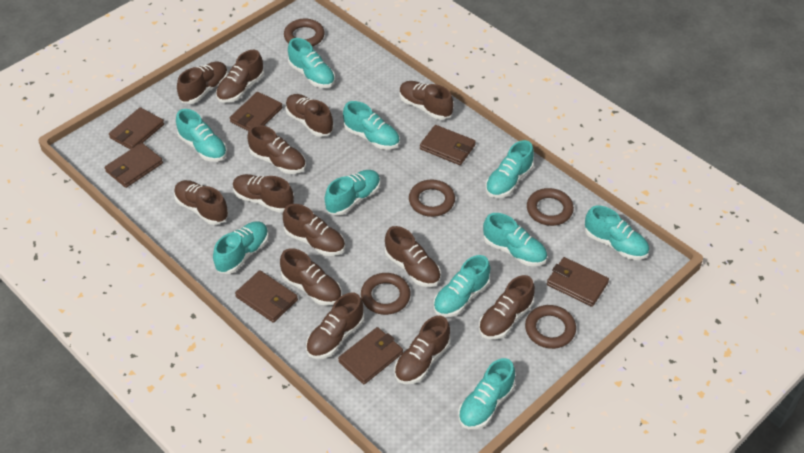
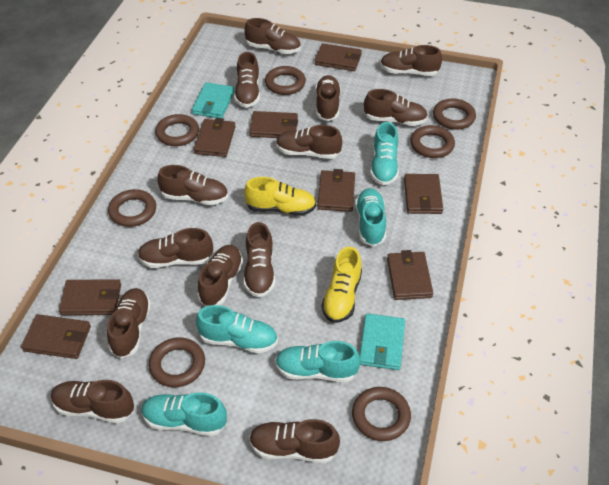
brown ring: 5 -> 7
brown wallet: 7 -> 8
turquoise shoe: 10 -> 5
turquoise wallet: 0 -> 2
yellow shoe: 0 -> 2

